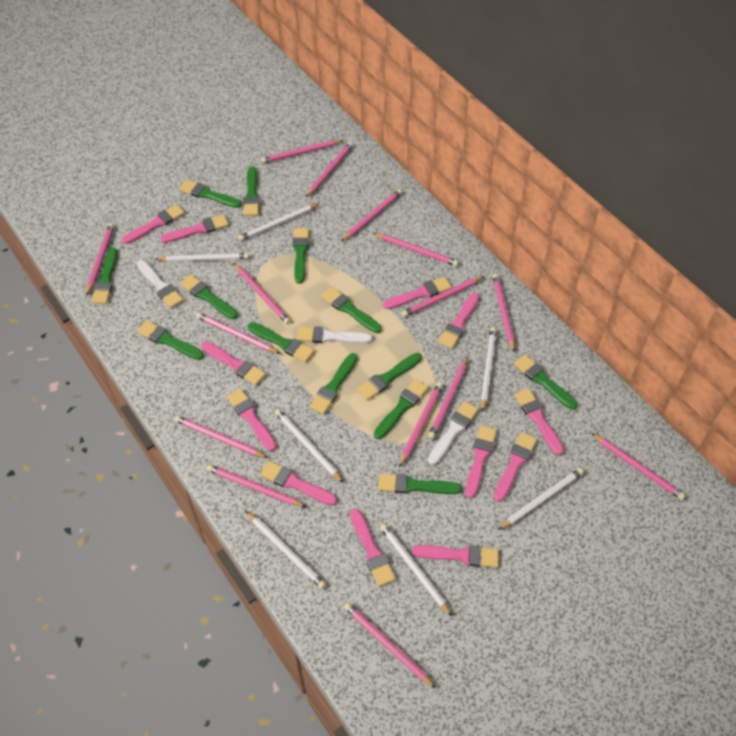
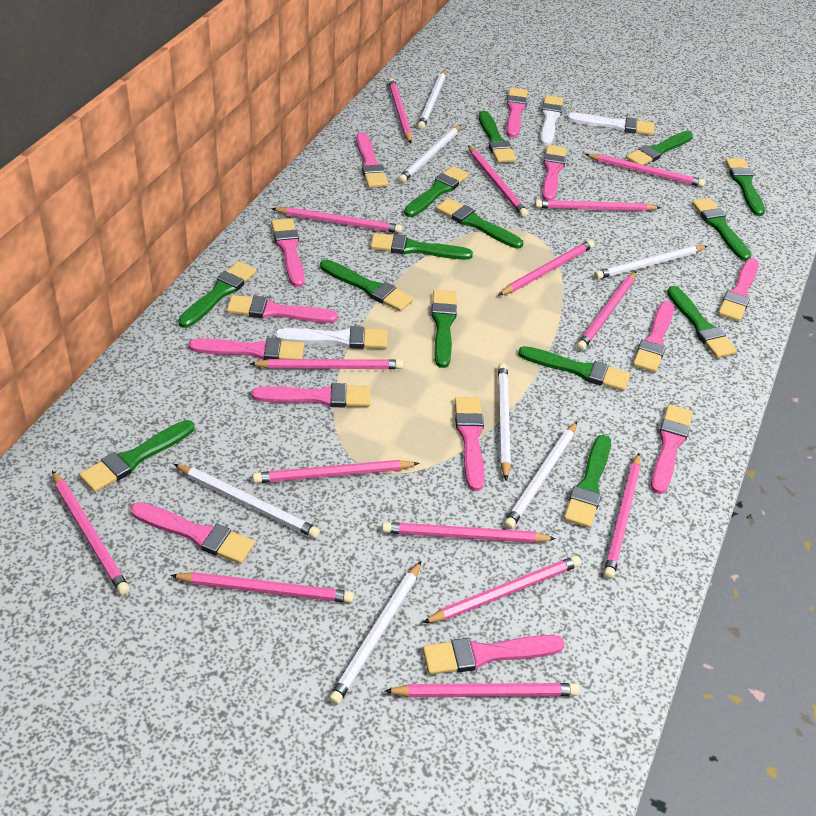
green brush: 13 -> 14
pink brush: 12 -> 13

